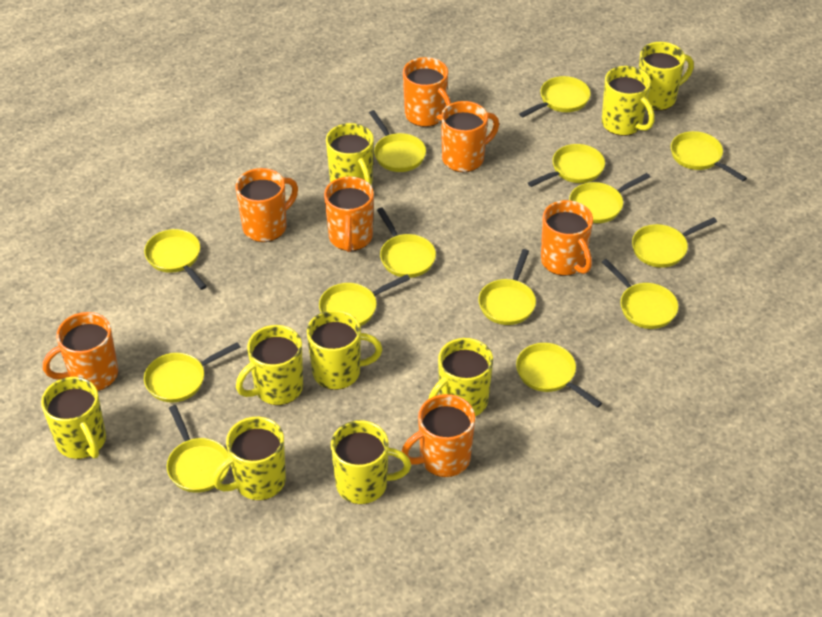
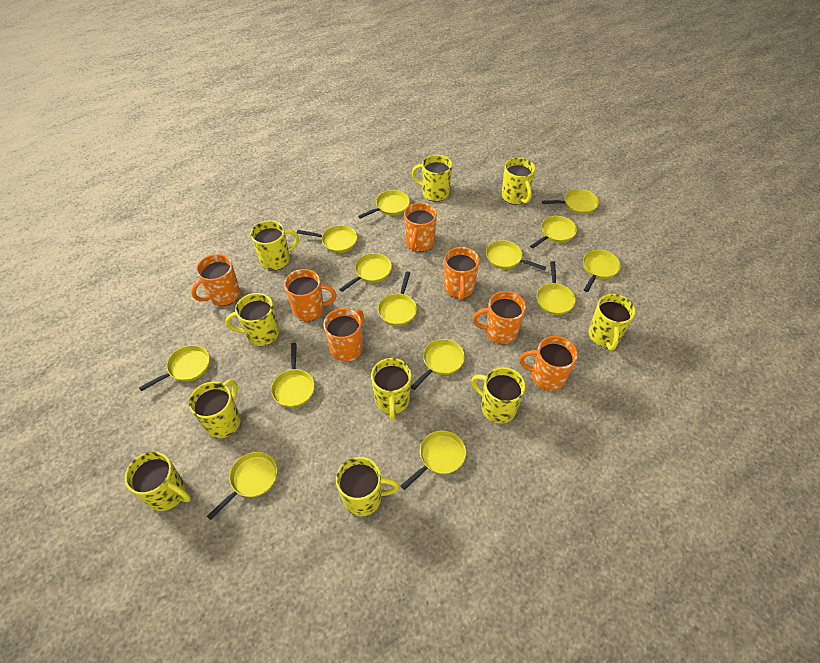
yellow mug: 9 -> 10

